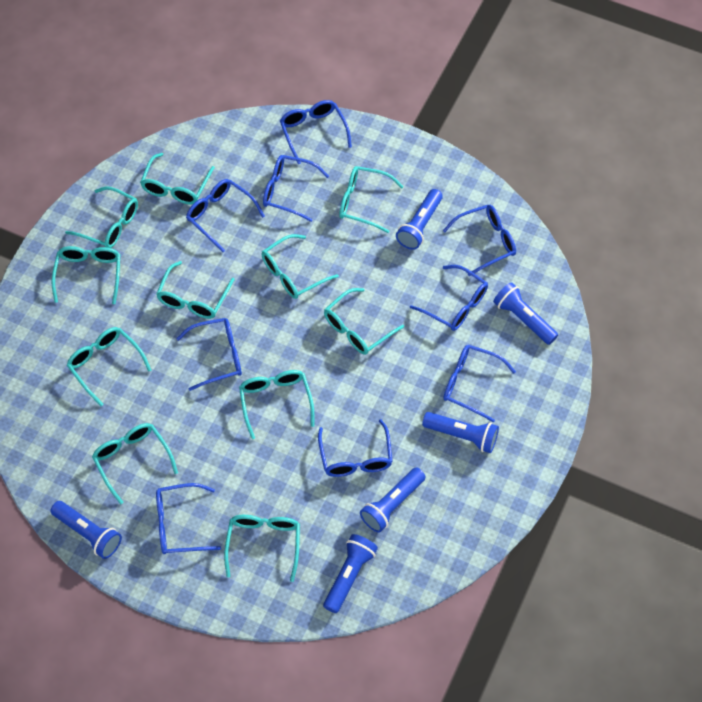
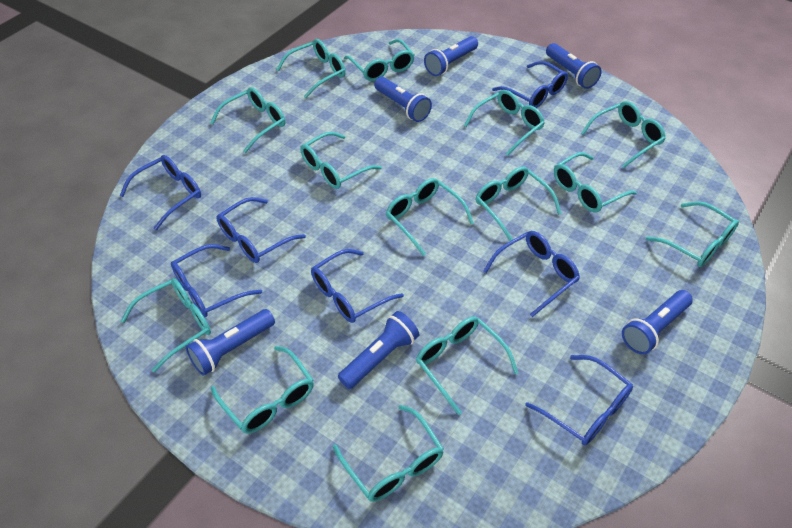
blue glasses: 9 -> 7
turquoise glasses: 11 -> 14

